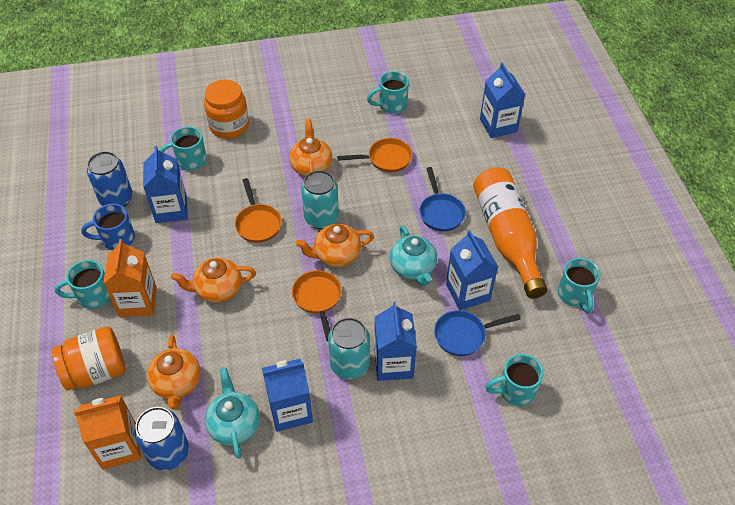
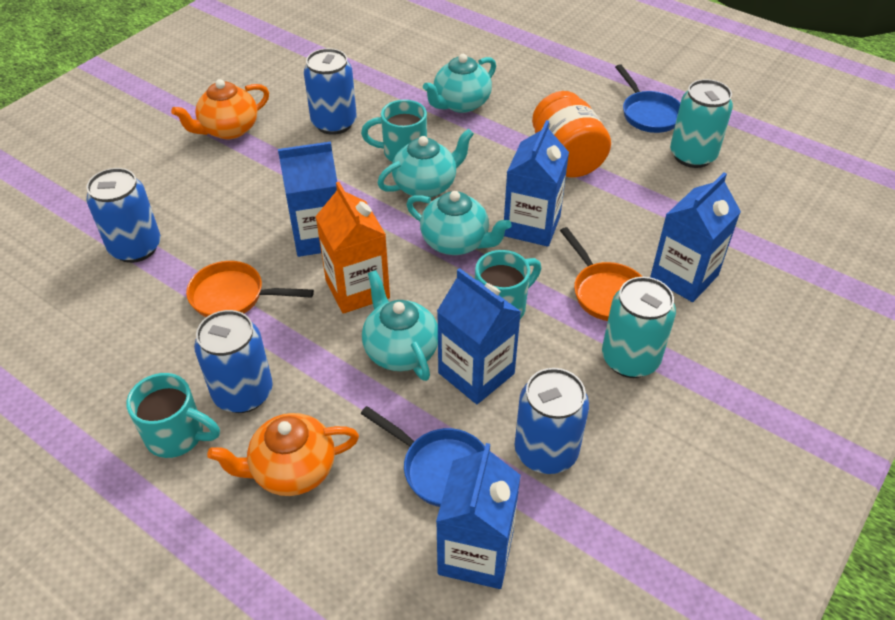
blue can: 2 -> 4
blue mug: 1 -> 0
orange bottle: 1 -> 0
orange carton: 2 -> 1
orange jar: 2 -> 1
orange pan: 3 -> 2
orange teapot: 4 -> 2
turquoise mug: 5 -> 3
turquoise teapot: 2 -> 4

